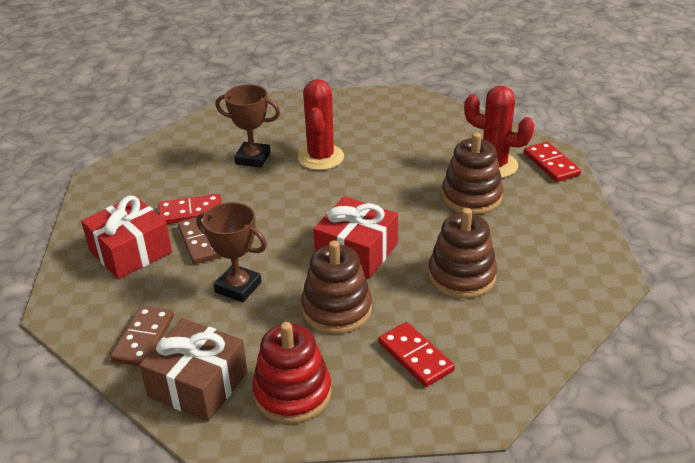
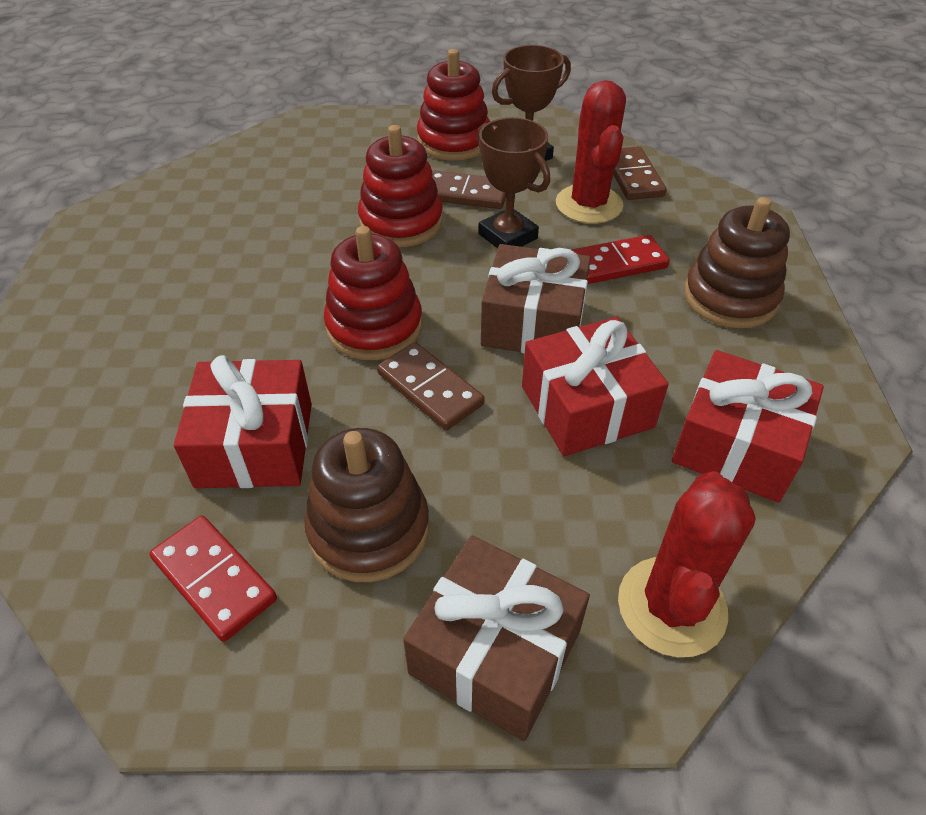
brown domino: 2 -> 3
brown gift: 1 -> 2
brown stacking toy: 3 -> 2
red domino: 3 -> 2
red gift: 2 -> 3
red stacking toy: 1 -> 3

